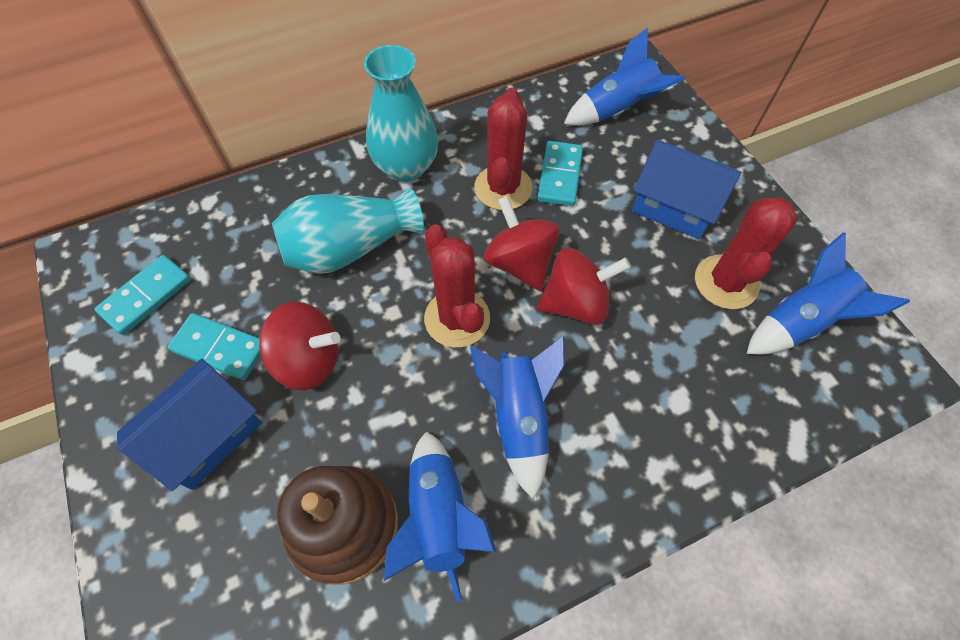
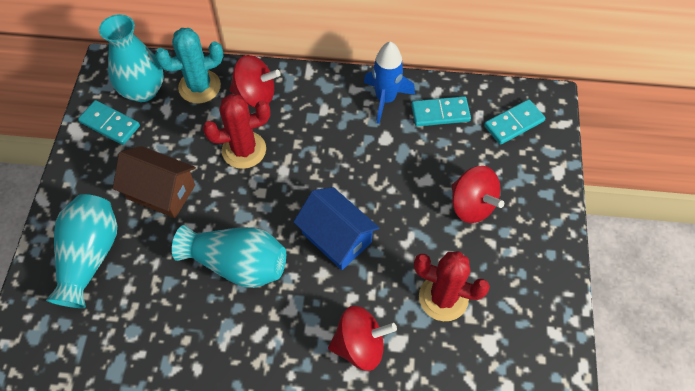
blue house: 2 -> 1
blue rocket: 4 -> 1
brown house: 0 -> 1
brown stacking toy: 1 -> 0
red cactus: 3 -> 2
turquoise cactus: 0 -> 1
turquoise vase: 2 -> 3

